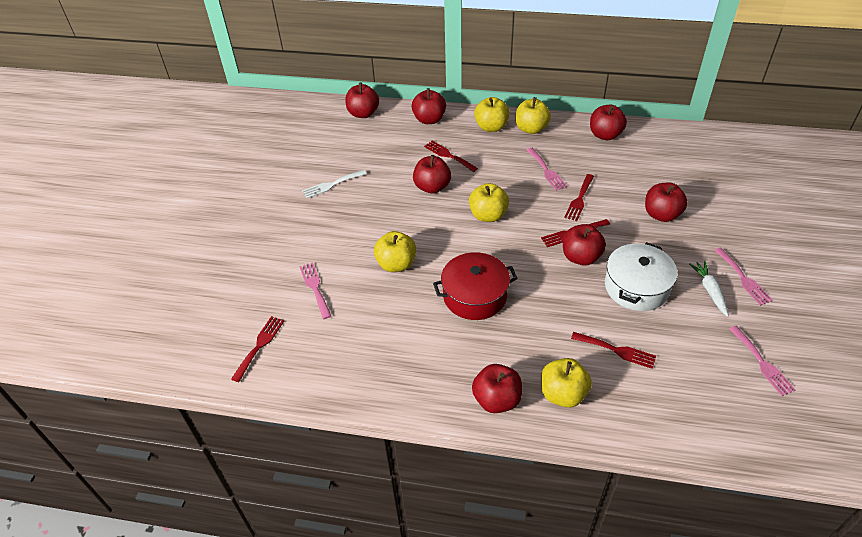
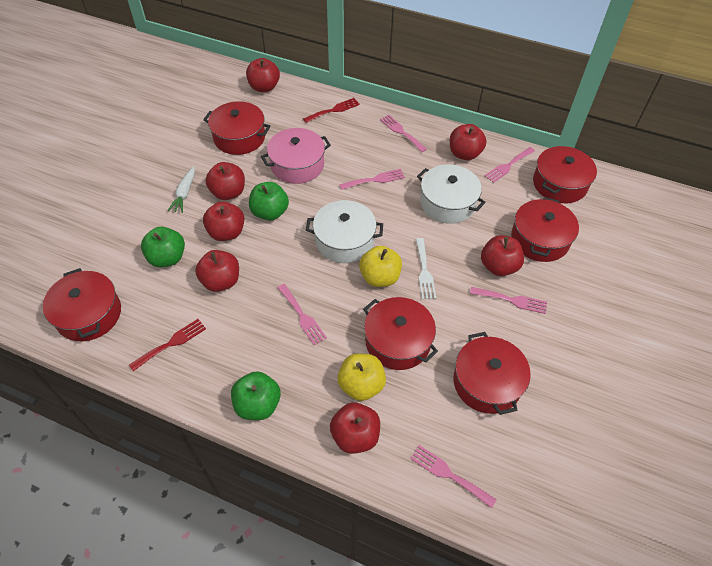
green apple: 0 -> 3
pink fork: 4 -> 6
pink pot: 0 -> 1
red fork: 5 -> 2
red pot: 1 -> 6
white pot: 1 -> 2
yellow apple: 5 -> 2

